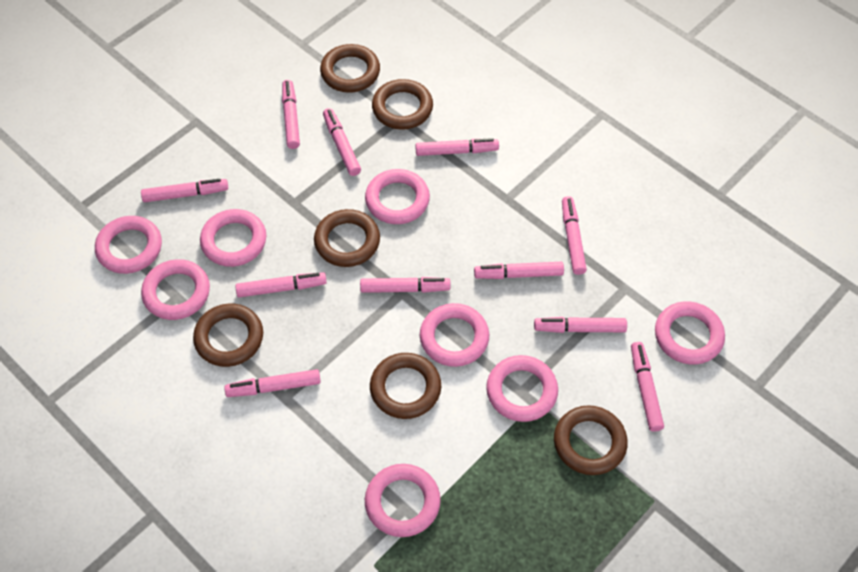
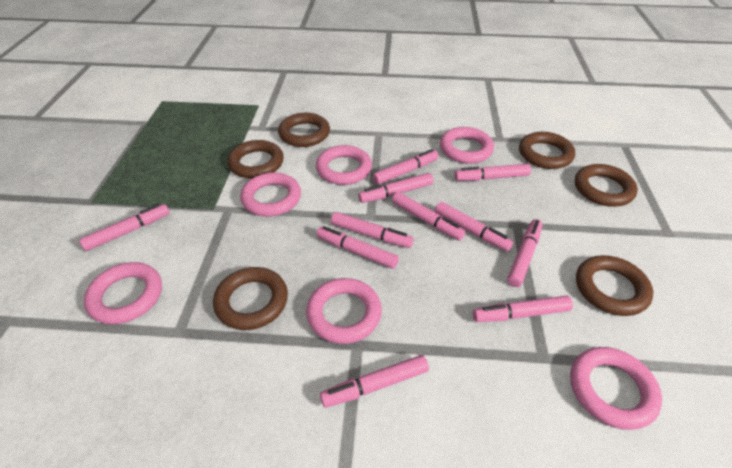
pink ring: 8 -> 6

